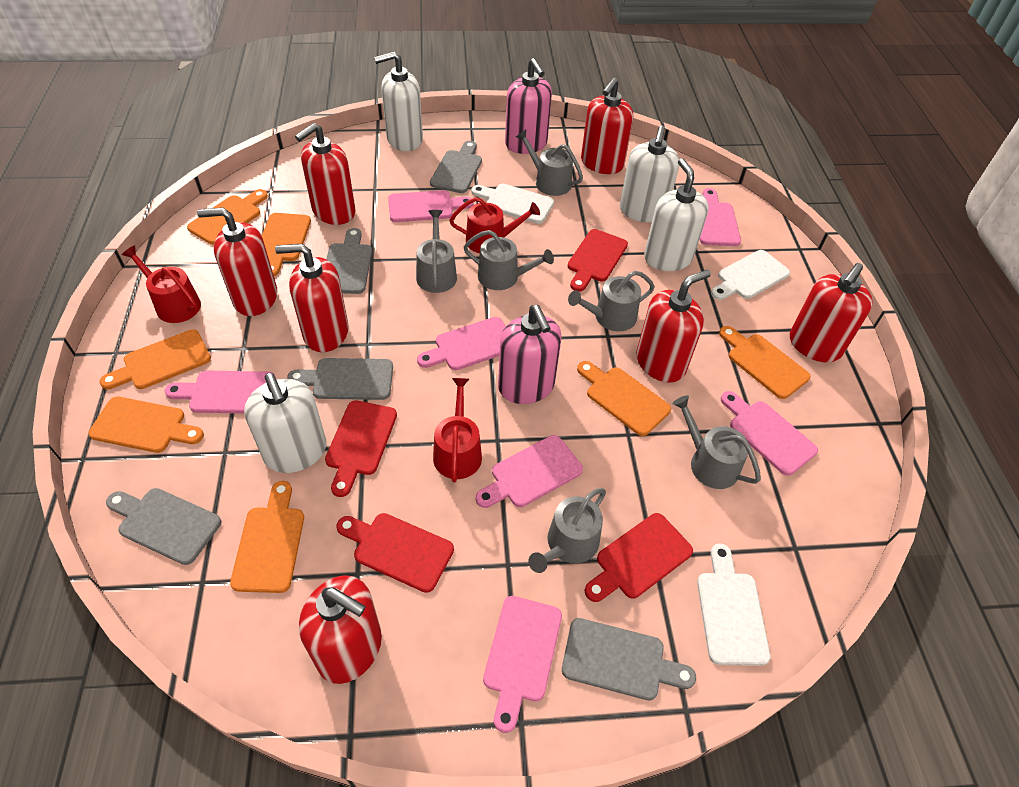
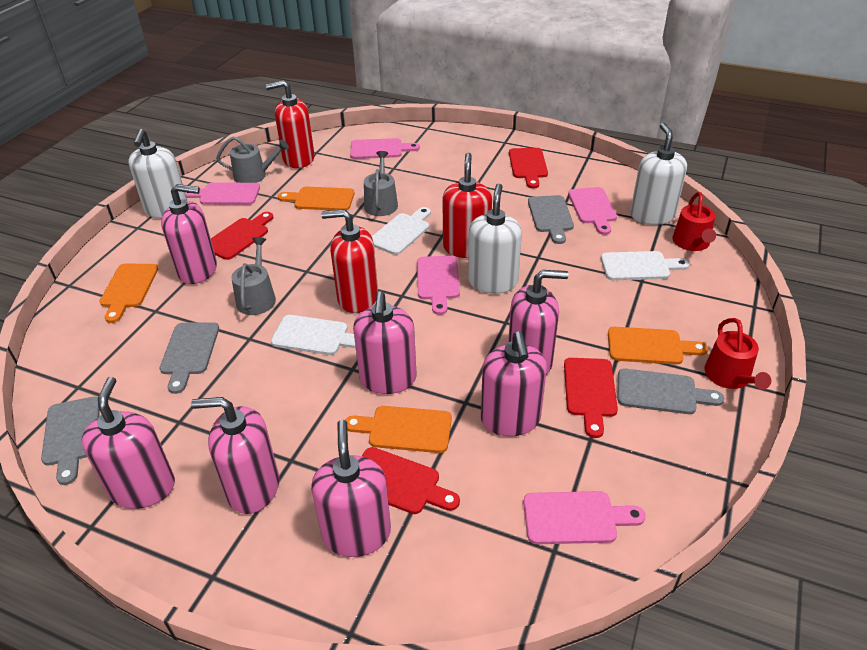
grey cutting board: 5 -> 4
grey watering can: 6 -> 3
orange cutting board: 7 -> 4
pink cutting board: 7 -> 5
pink soap dispenser: 2 -> 7
red soap dispenser: 7 -> 3
red watering can: 3 -> 2
white soap dispenser: 4 -> 3

